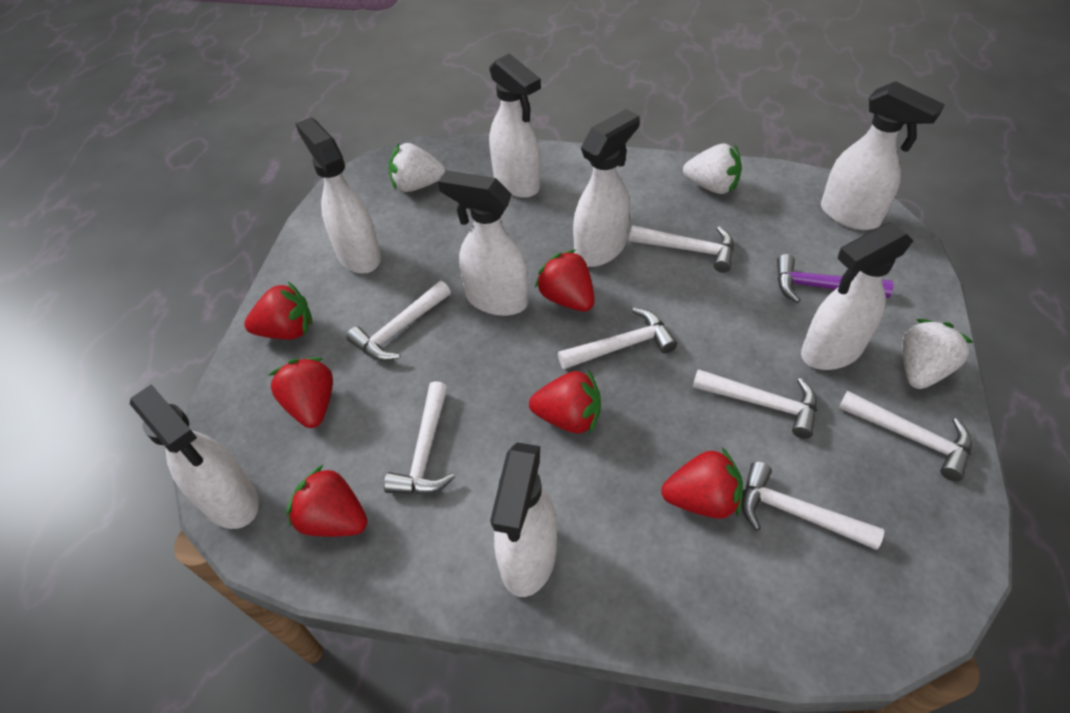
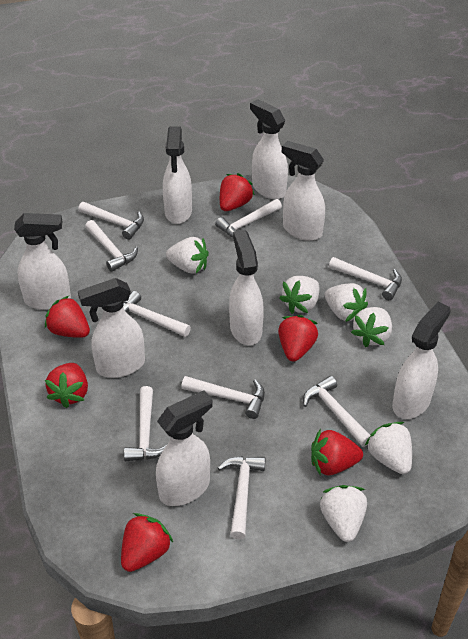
purple hammer: 1 -> 0
white hammer: 7 -> 9
white strawberry: 3 -> 6

